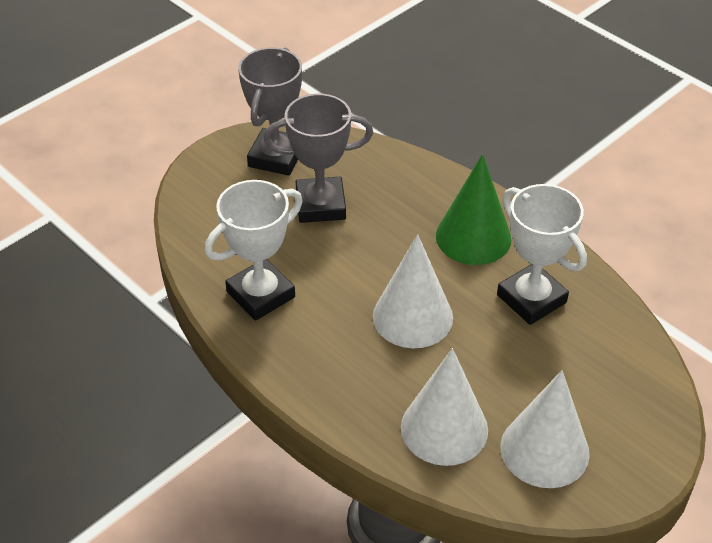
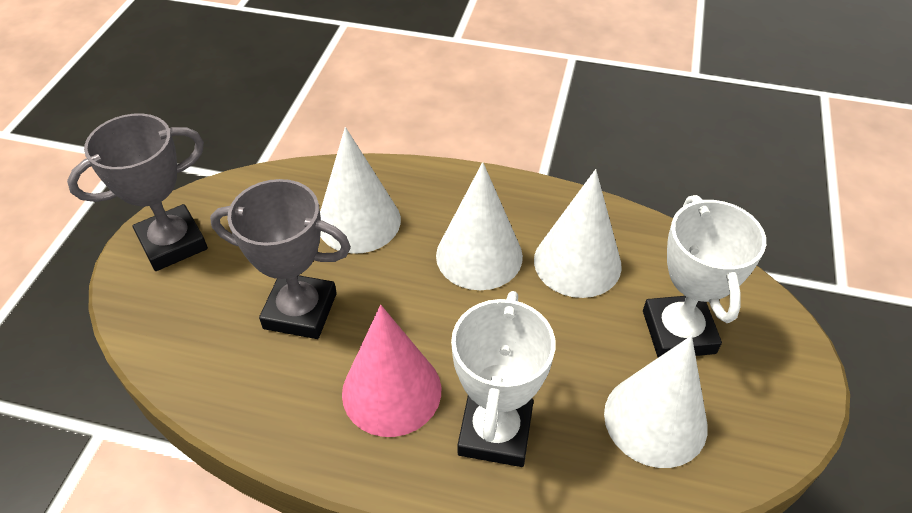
green cone: 1 -> 0
pink cone: 0 -> 1
white cone: 3 -> 4

